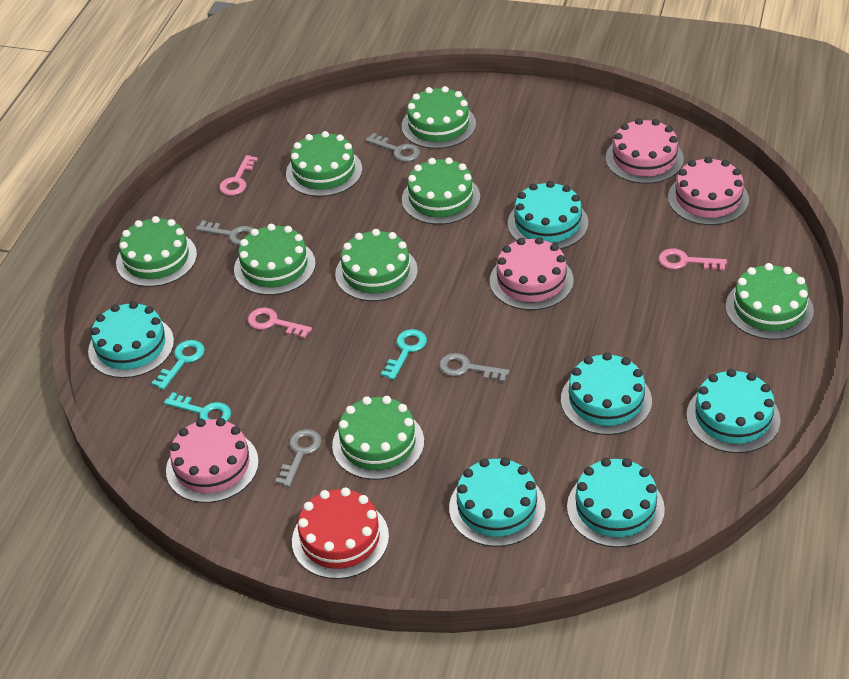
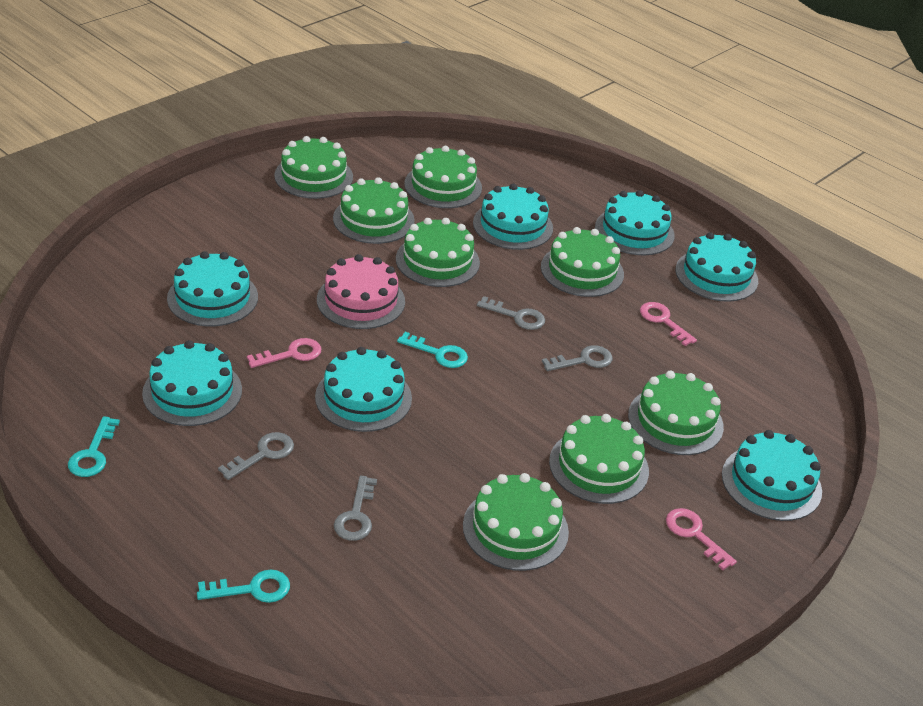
pink cake: 4 -> 1
red cake: 1 -> 0
turquoise cake: 6 -> 7

